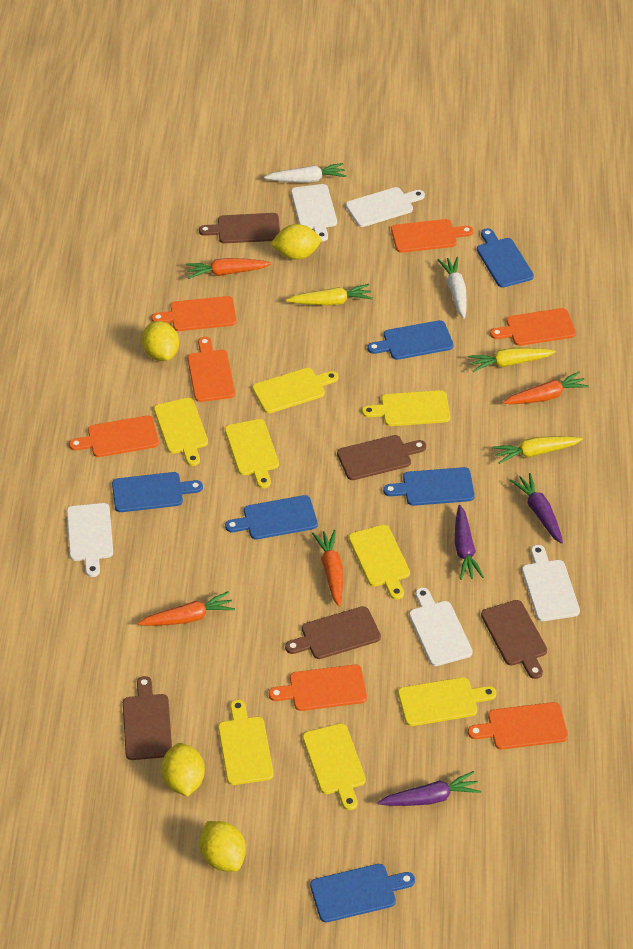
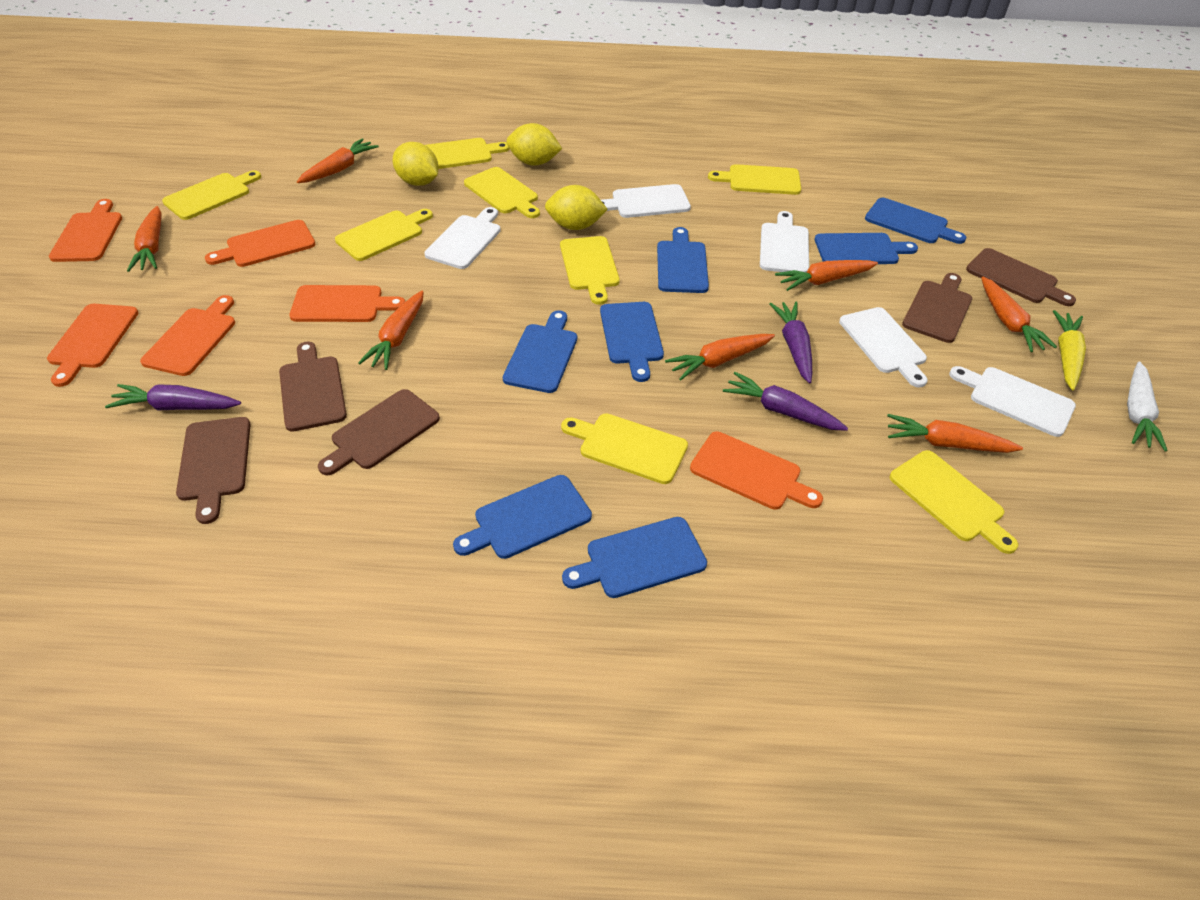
blue cutting board: 6 -> 7
orange carrot: 4 -> 7
orange cutting board: 7 -> 6
white carrot: 2 -> 1
yellow carrot: 3 -> 1
yellow lemon: 4 -> 3

